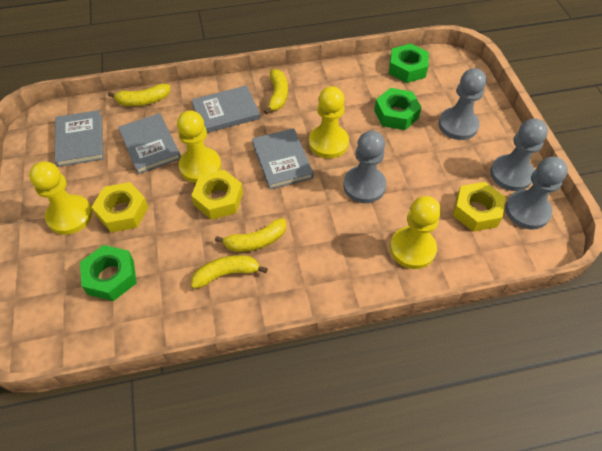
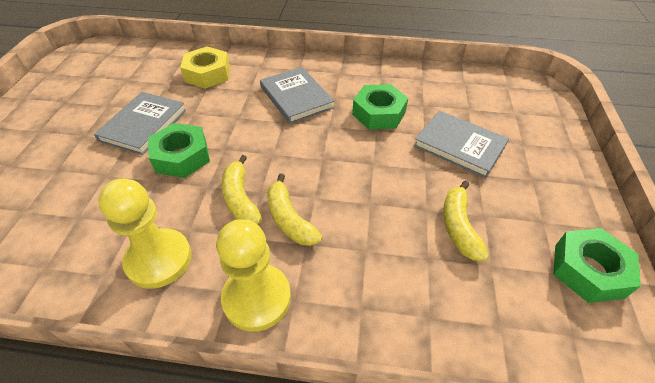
grey book: 4 -> 3
grey pawn: 4 -> 0
yellow banana: 4 -> 3
yellow nut: 3 -> 1
yellow pawn: 4 -> 2

